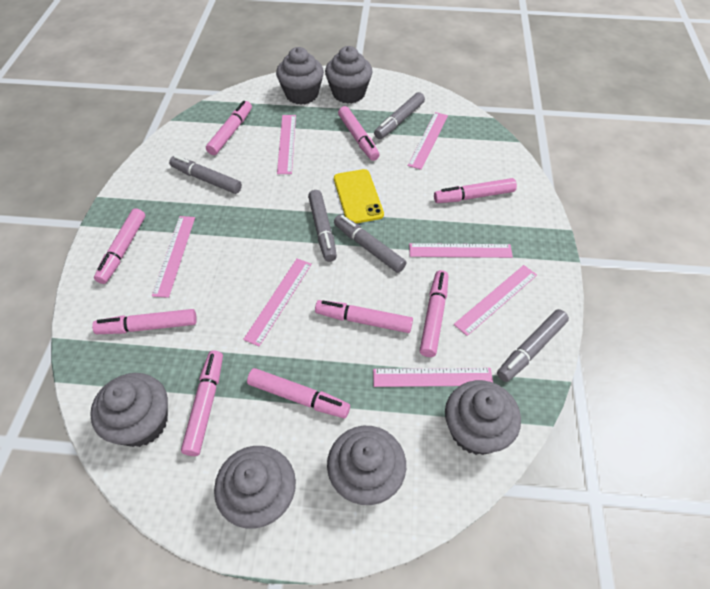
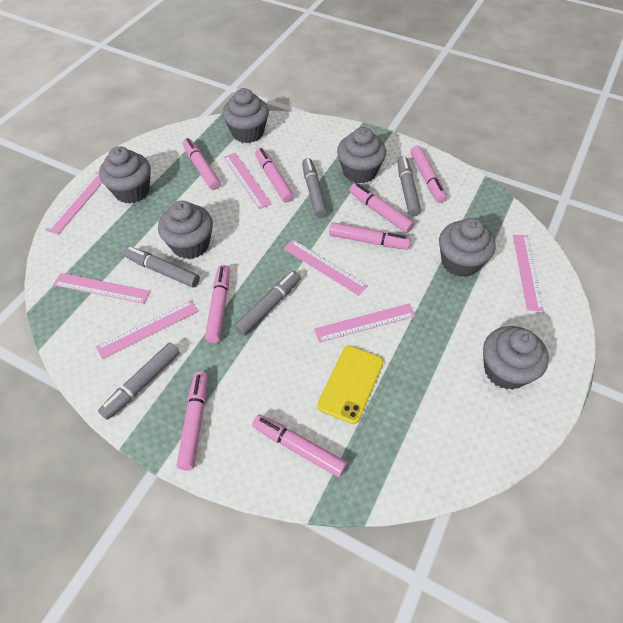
pink marker: 9 -> 8

